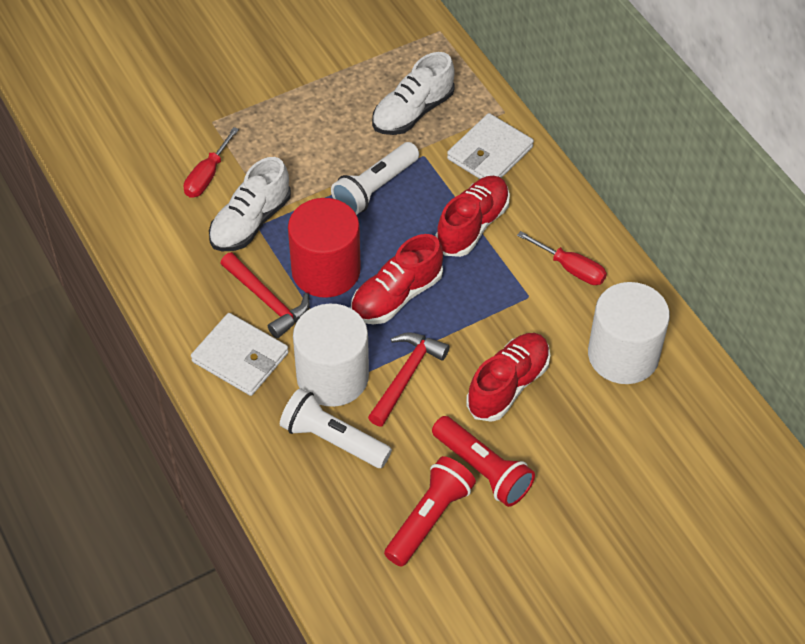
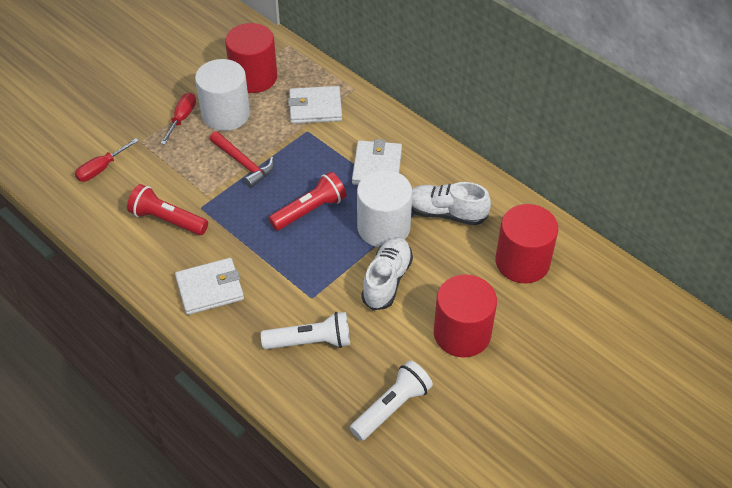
red cylinder: 1 -> 3
red hammer: 2 -> 1
red shoe: 3 -> 0
white wallet: 2 -> 3

